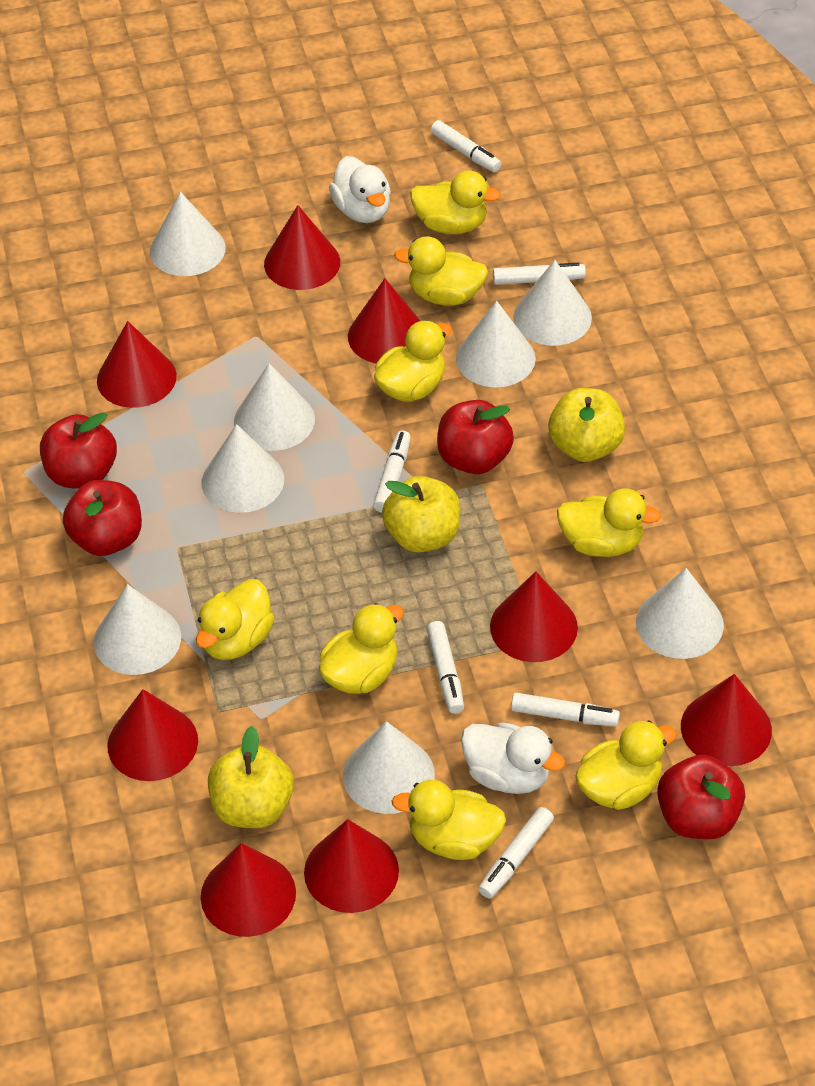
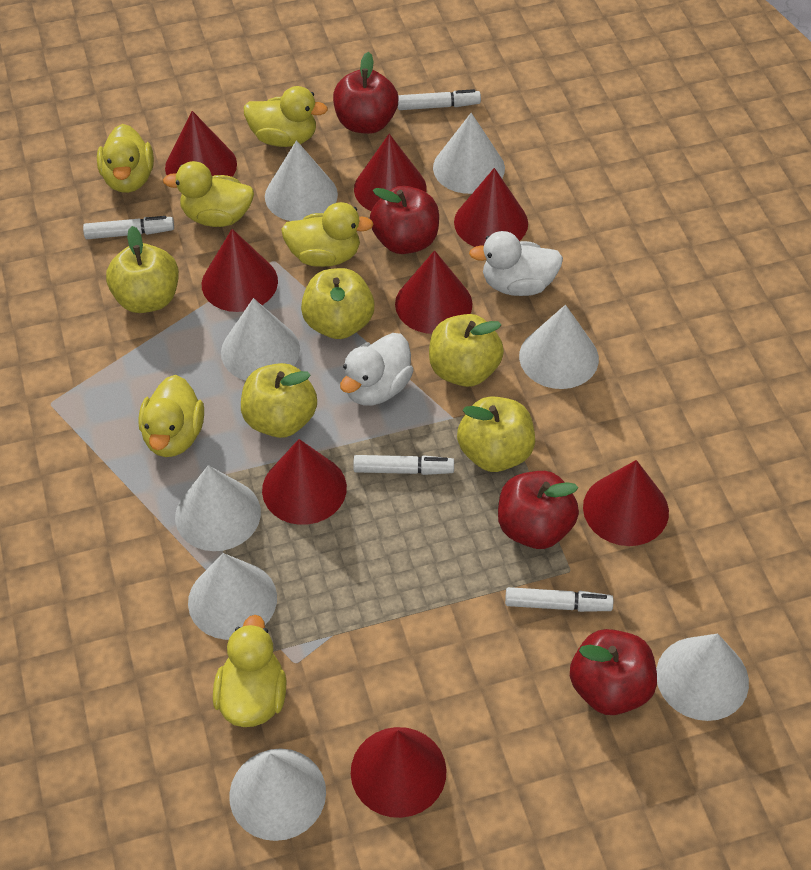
white marker: 6 -> 4
yellow apple: 3 -> 5
yellow duck: 8 -> 6

